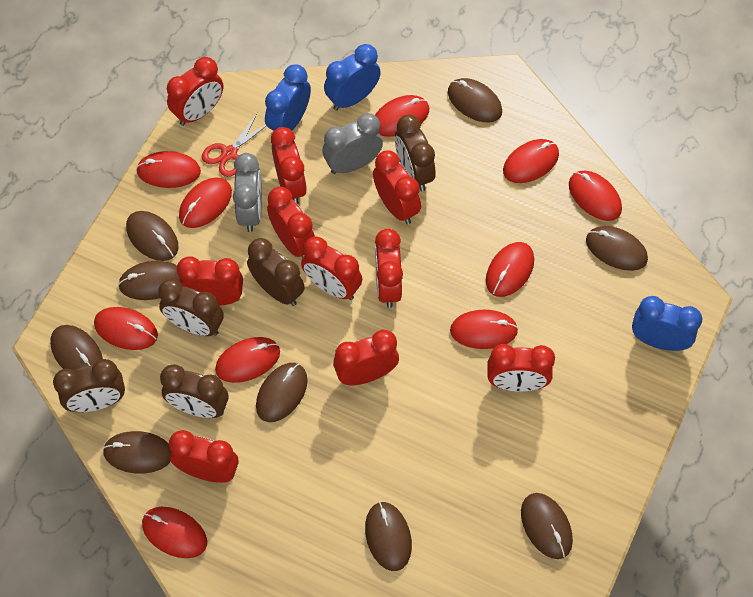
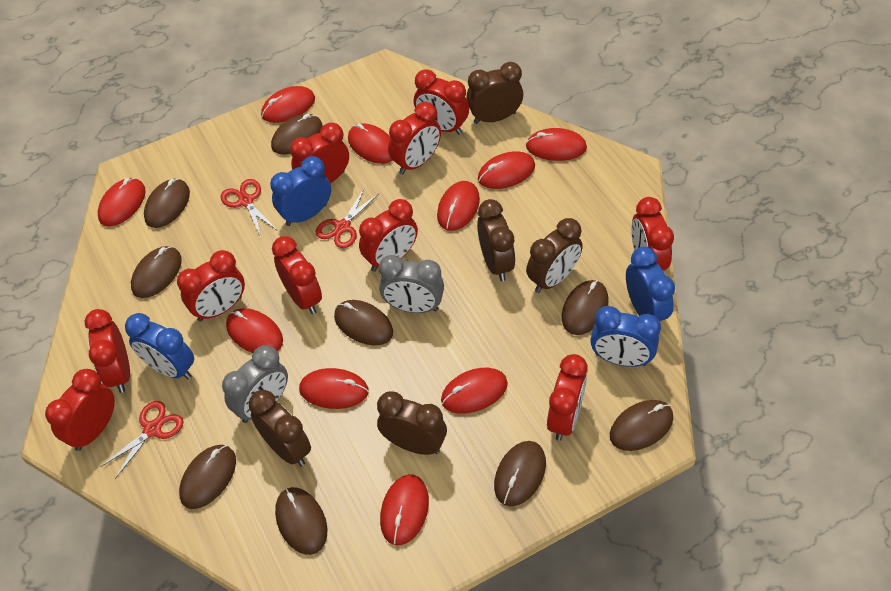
blue clock: 3 -> 4
red scissors: 1 -> 3

